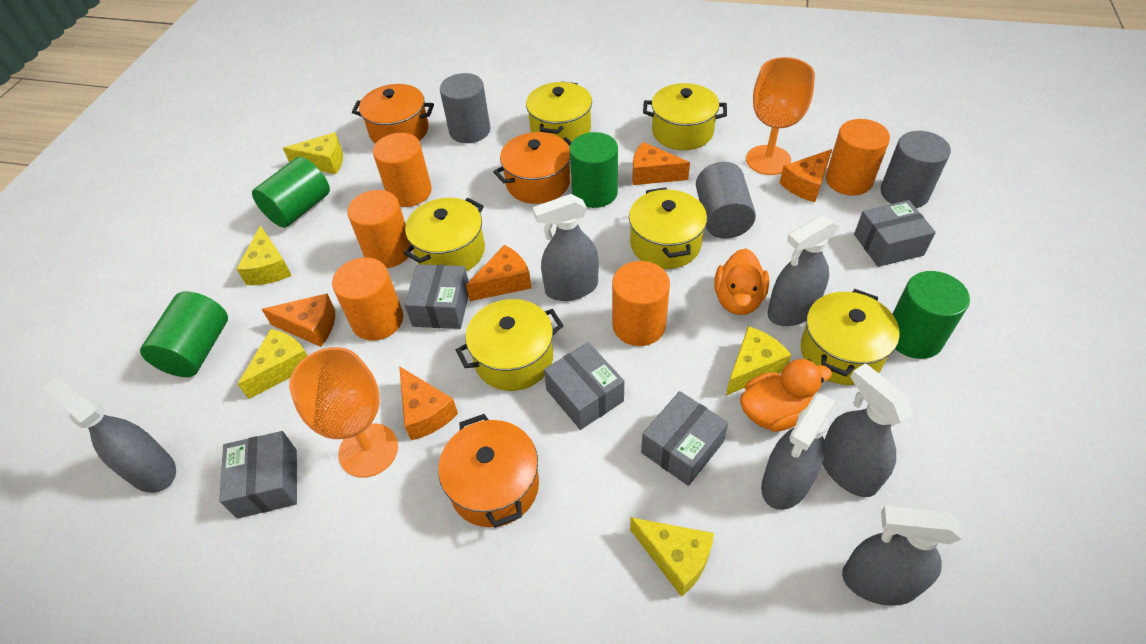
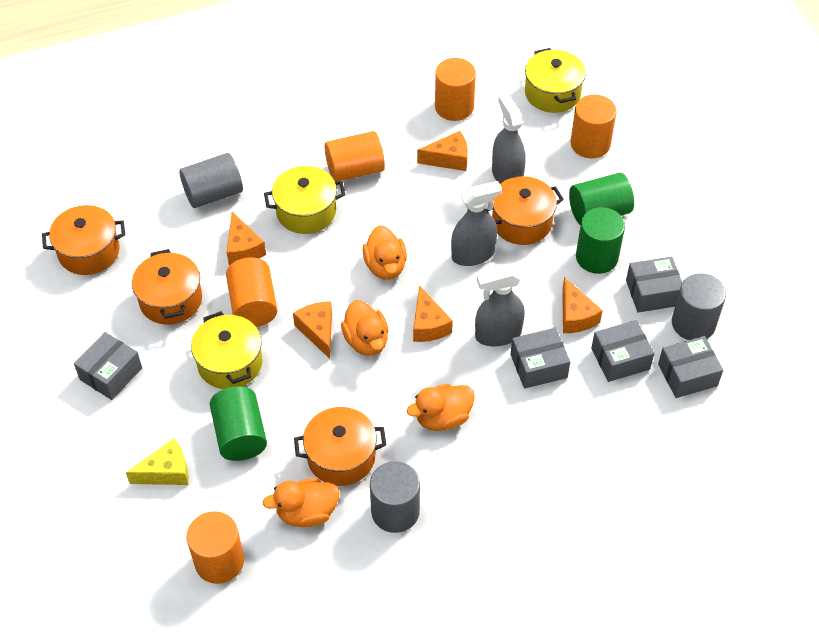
green cylinder: 4 -> 3
grey spray bottle: 6 -> 3
orange duck: 2 -> 4
orange goblet: 2 -> 0
orange pot: 3 -> 4
yellow cheese: 5 -> 1
yellow pot: 6 -> 3

